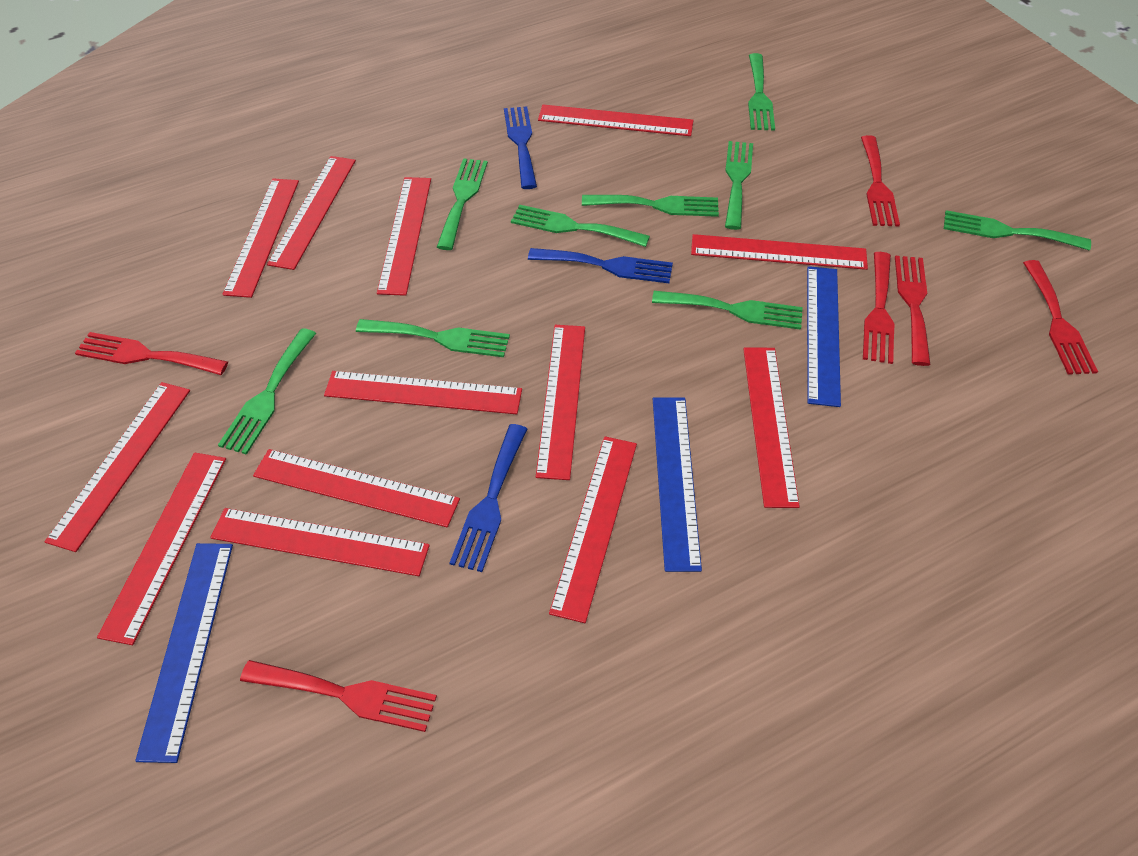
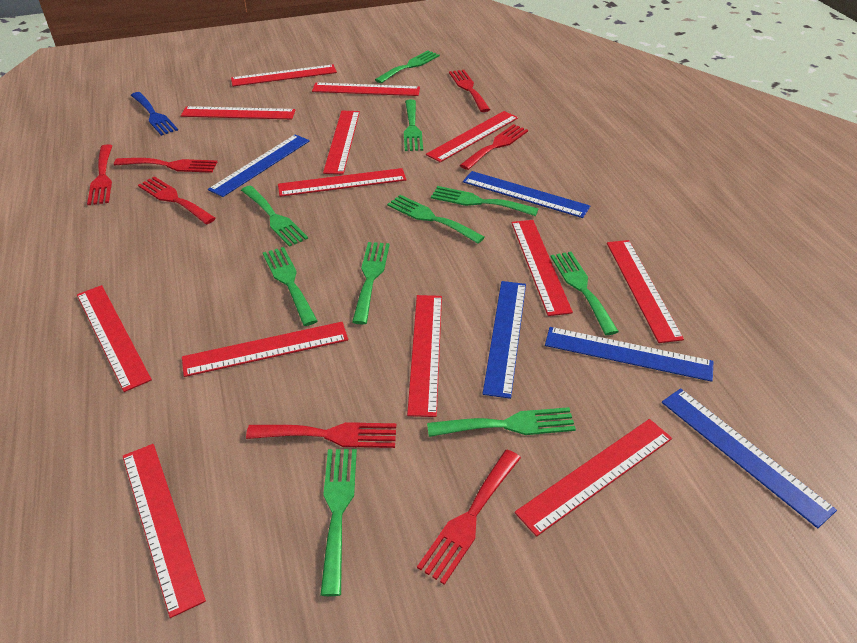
blue fork: 3 -> 1
blue ruler: 3 -> 5
green fork: 9 -> 10
red fork: 6 -> 7

